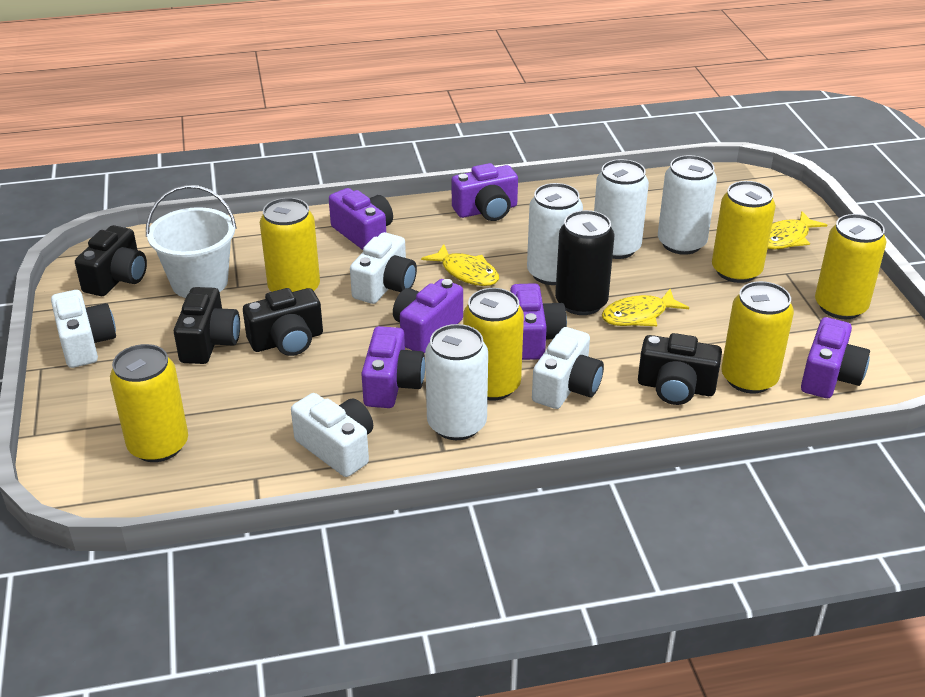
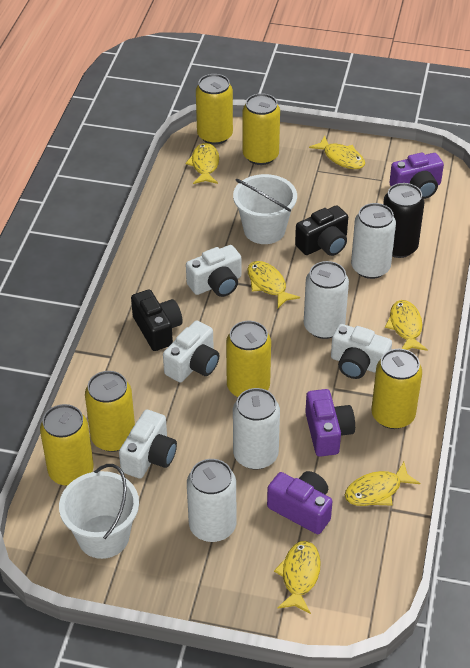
black camera: 4 -> 2
purple camera: 6 -> 3
white bucket: 1 -> 2
yellow fish: 3 -> 6

